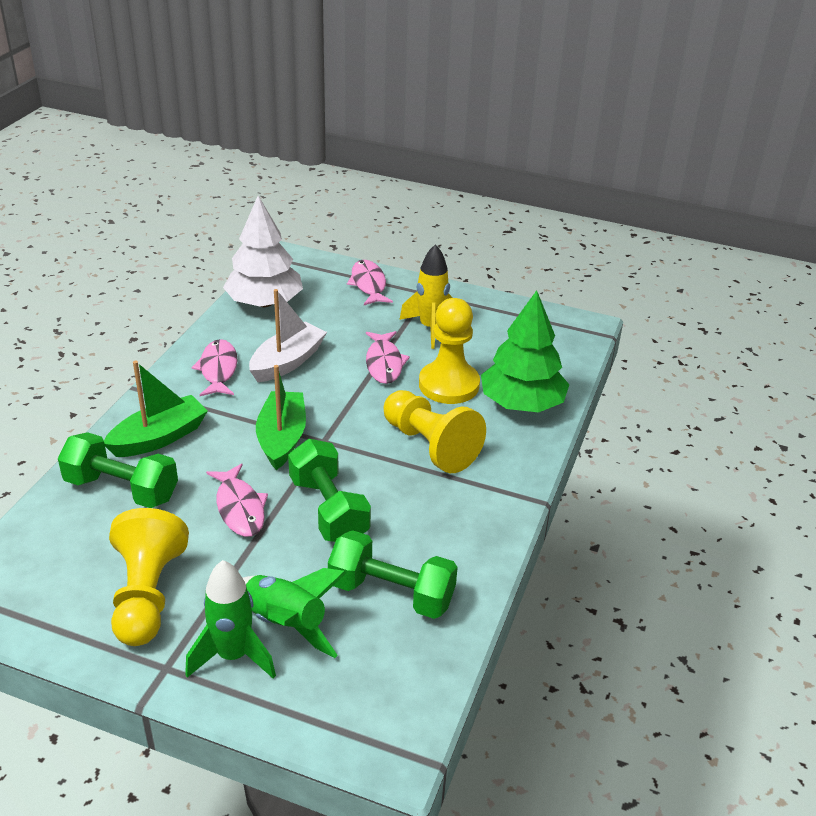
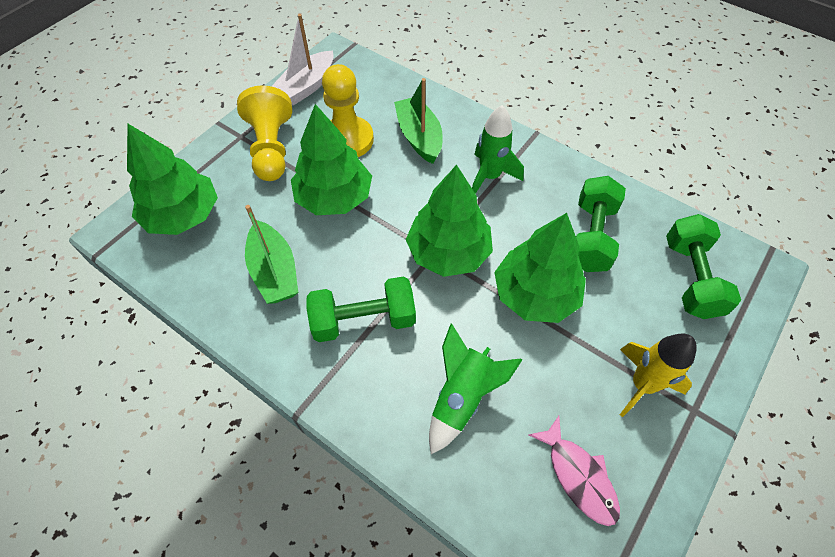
green tree: 1 -> 4
pink fish: 4 -> 1
white tree: 1 -> 0
yellow pawn: 3 -> 2

